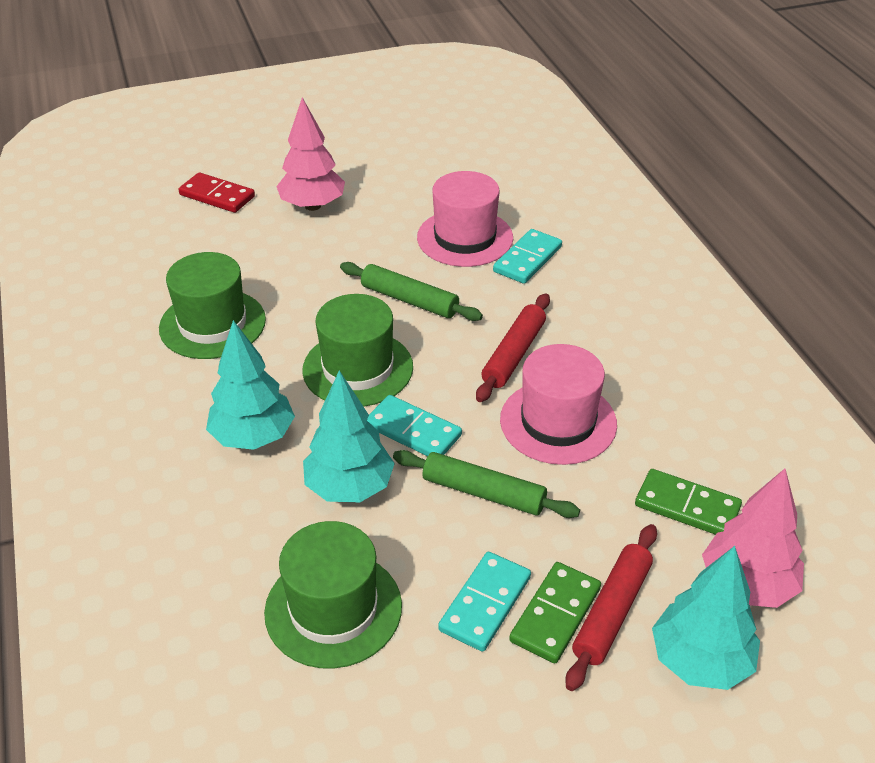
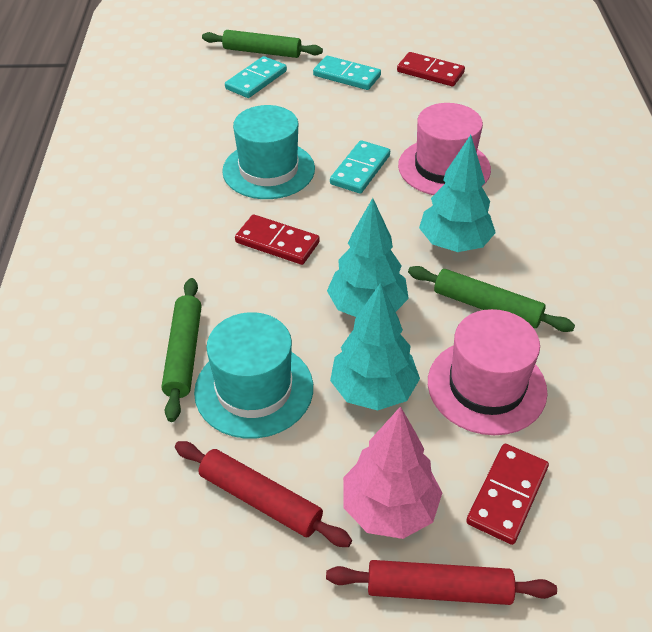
green domino: 2 -> 0
green hat: 3 -> 0
green rolling pin: 2 -> 3
pink tree: 2 -> 1
red domino: 1 -> 3
turquoise hat: 0 -> 2

